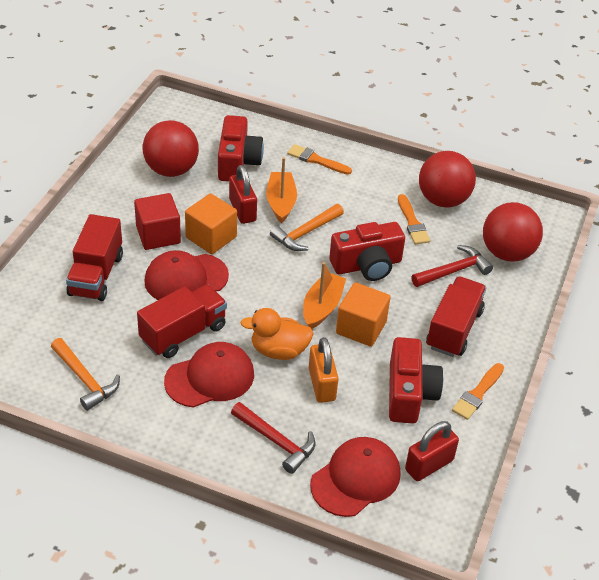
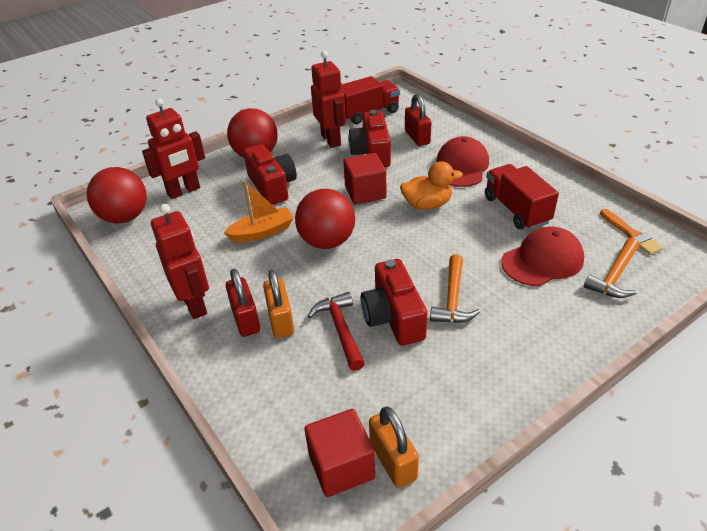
orange boat: 2 -> 1
orange brush: 3 -> 1
orange cube: 2 -> 0
orange padlock: 1 -> 2
red cap: 3 -> 2
red cube: 1 -> 2
red hammer: 2 -> 1
red robot: 0 -> 3
red truck: 3 -> 2

